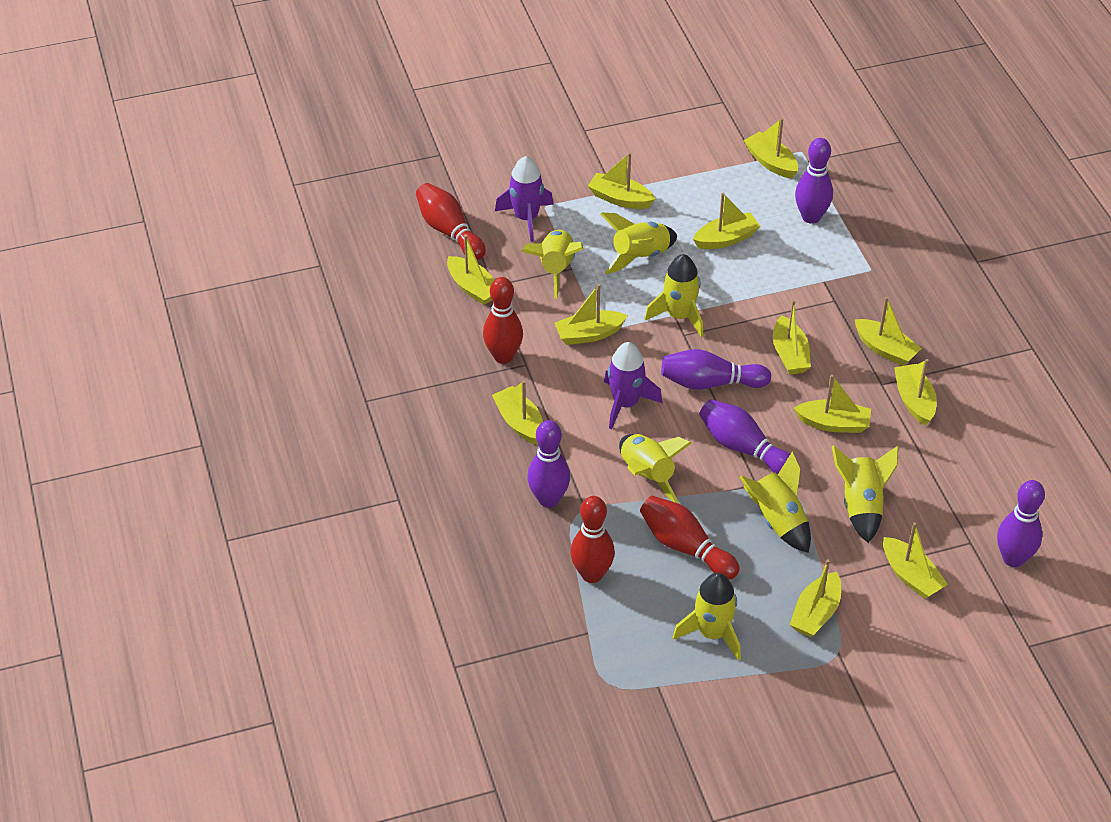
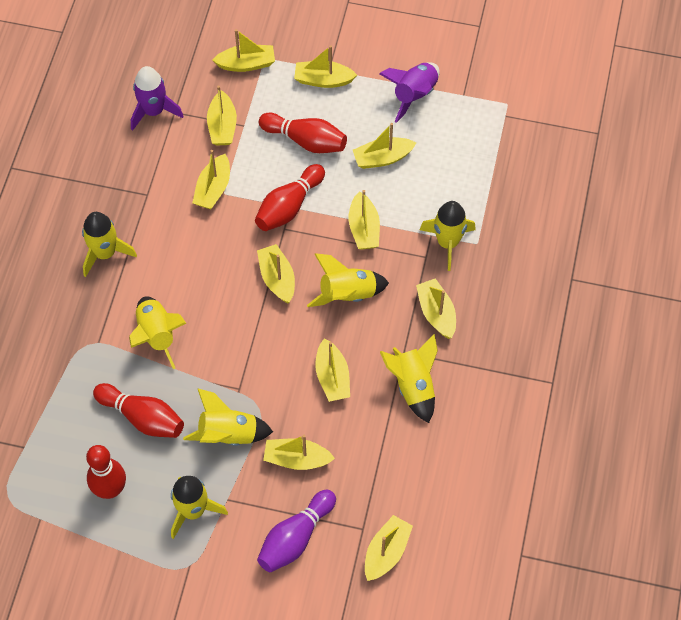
purple bowling pin: 5 -> 1
yellow boat: 12 -> 11

